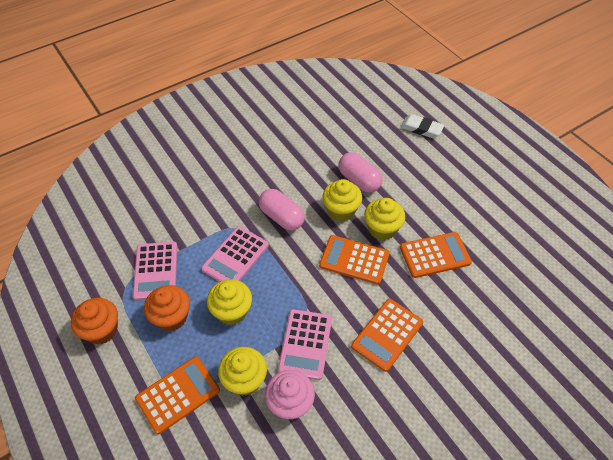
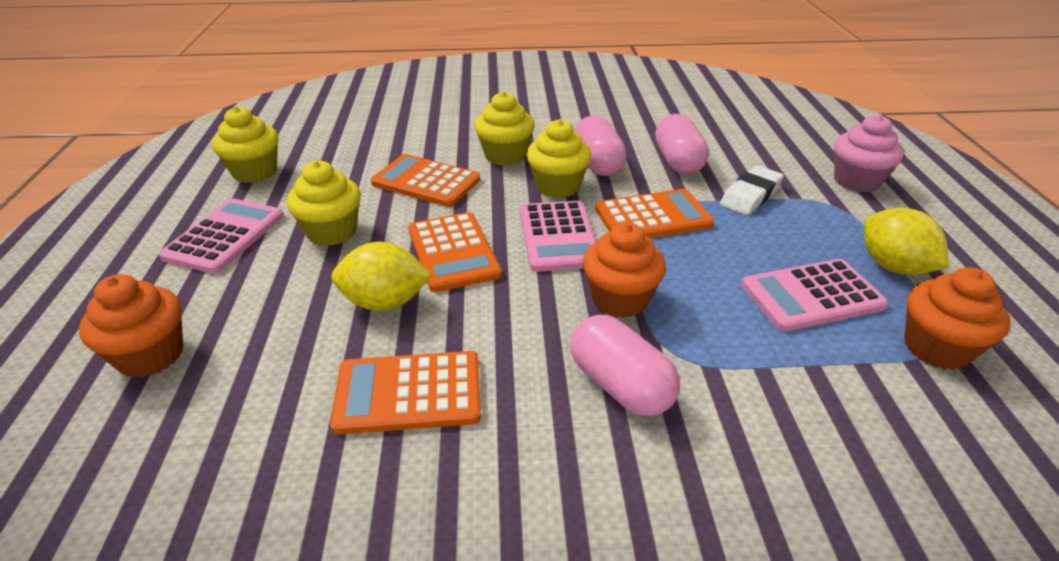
orange cupcake: 2 -> 3
pink capsule: 2 -> 3
yellow lemon: 0 -> 2

